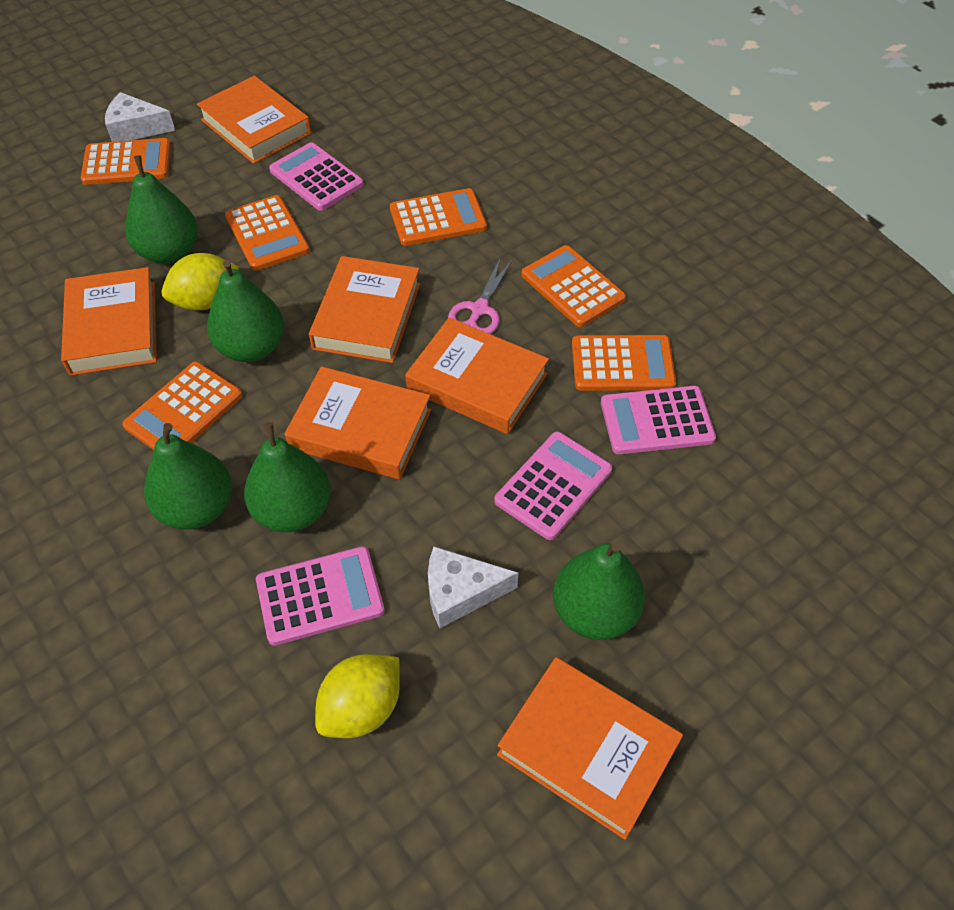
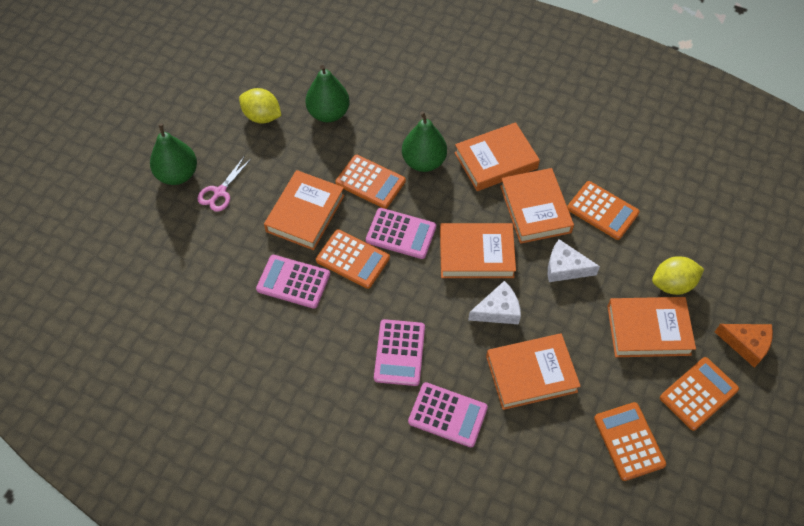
green pear: 5 -> 3
orange calculator: 6 -> 5
orange cheese: 0 -> 1

